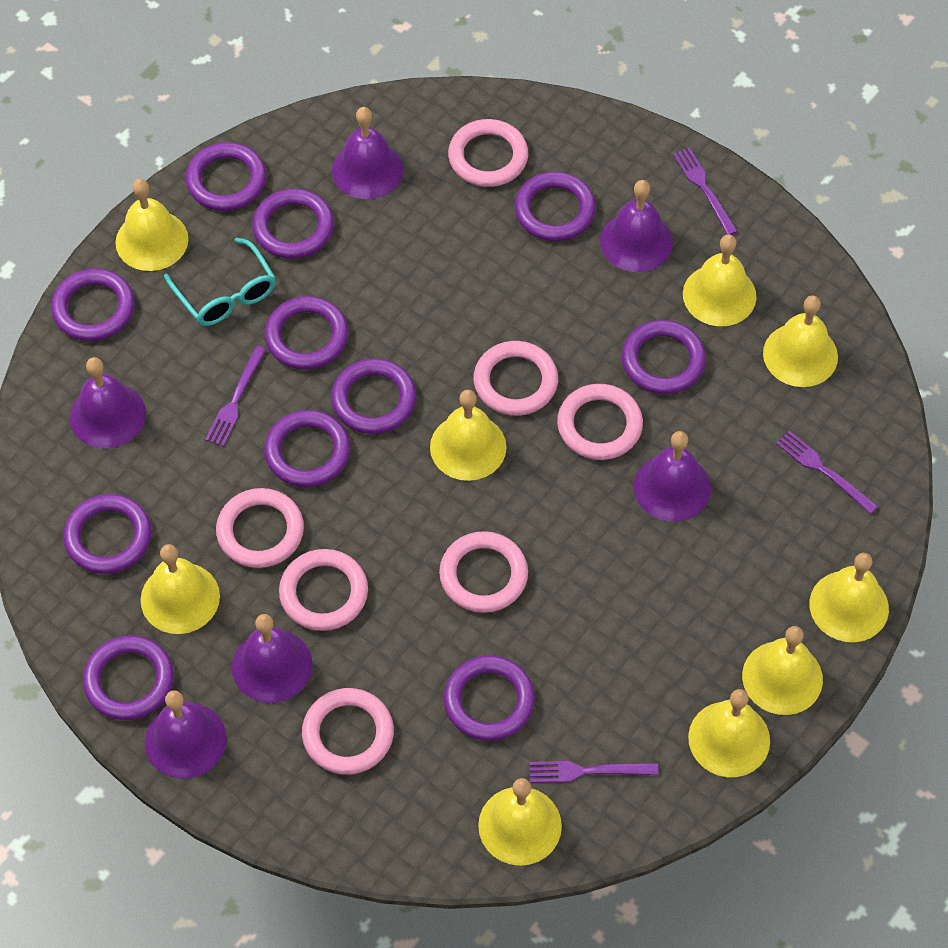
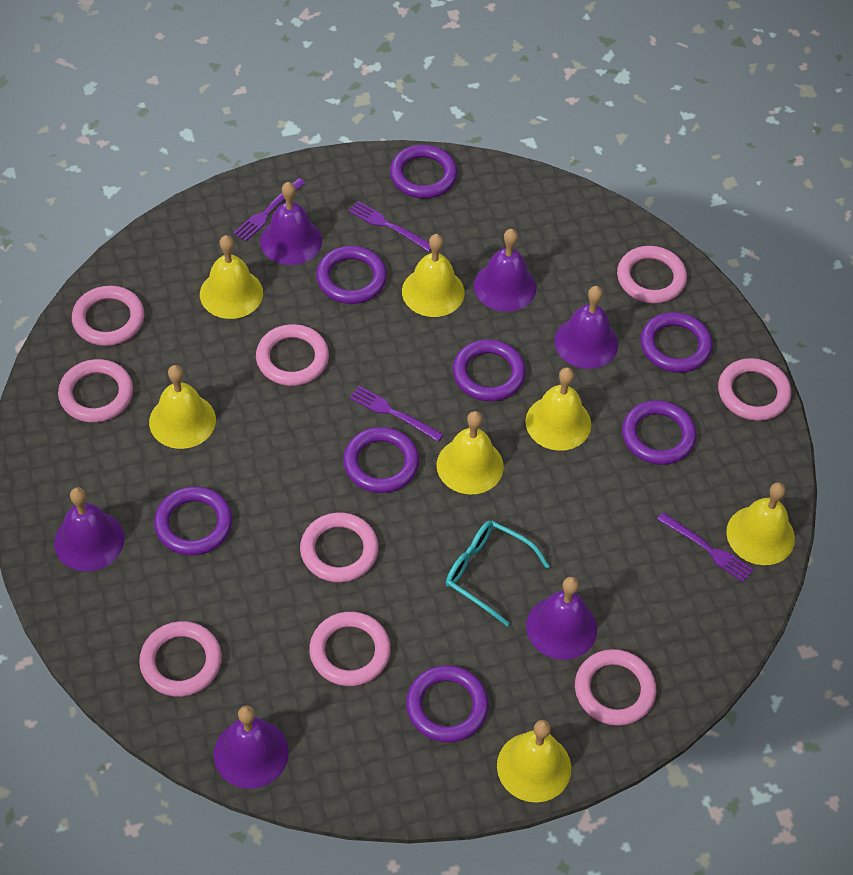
pink ring: 7 -> 9
purple ring: 11 -> 8
yellow bell: 9 -> 7

